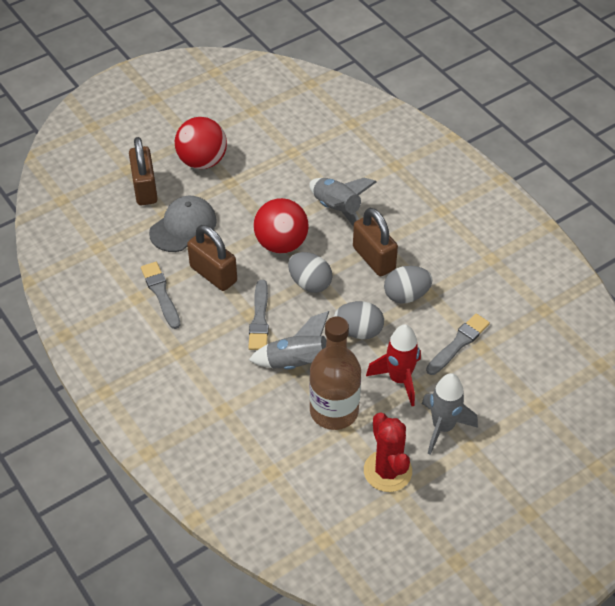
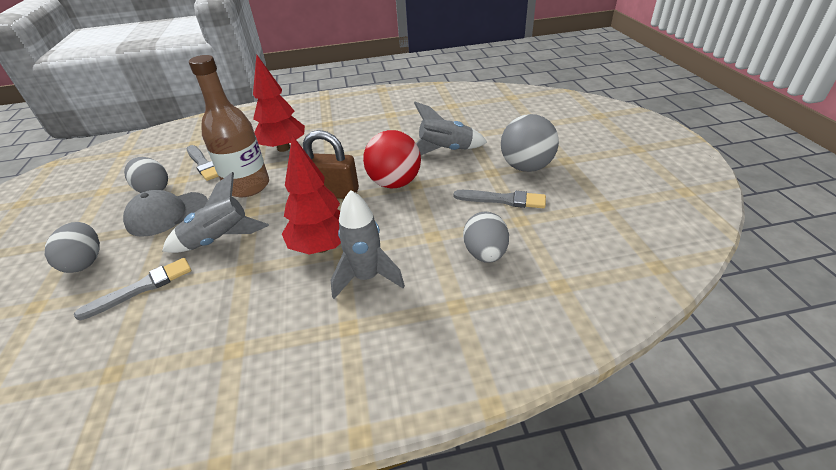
brown padlock: 3 -> 1
grey ball: 0 -> 1
red ball: 2 -> 1
red cactus: 1 -> 0
red rocket: 1 -> 0
red tree: 0 -> 2

